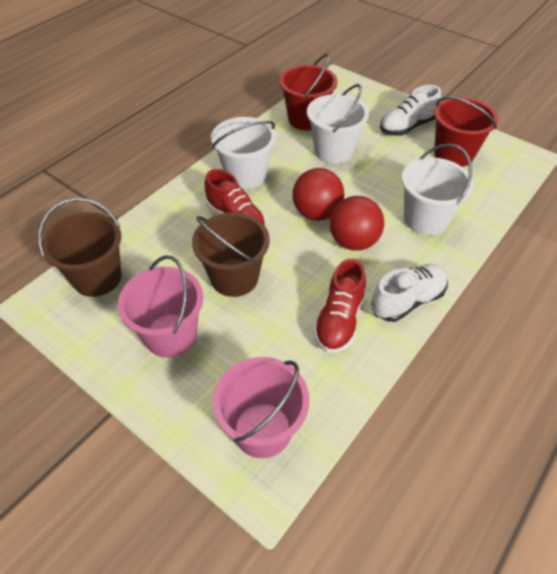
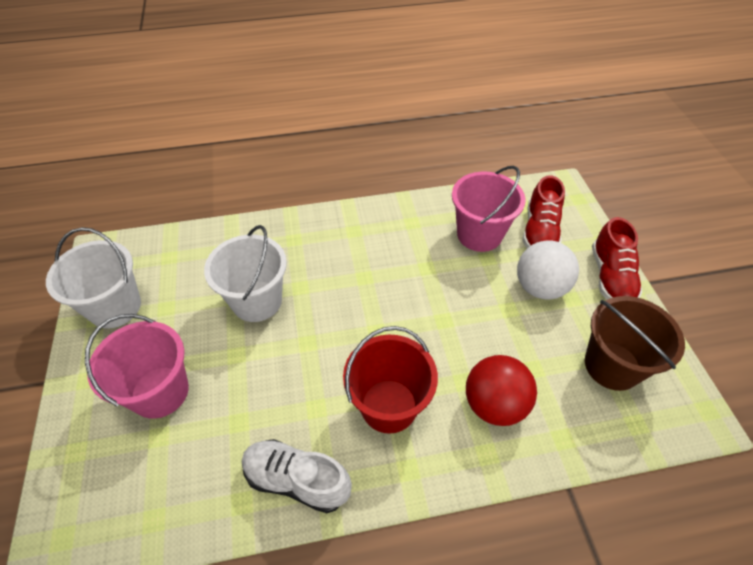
brown bucket: 2 -> 1
red ball: 2 -> 1
red bucket: 2 -> 1
white ball: 0 -> 1
white bucket: 3 -> 2
white shoe: 2 -> 1

